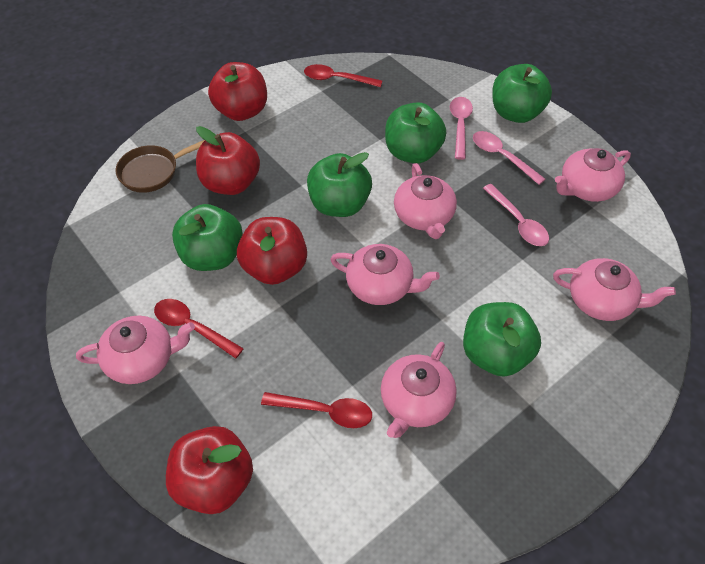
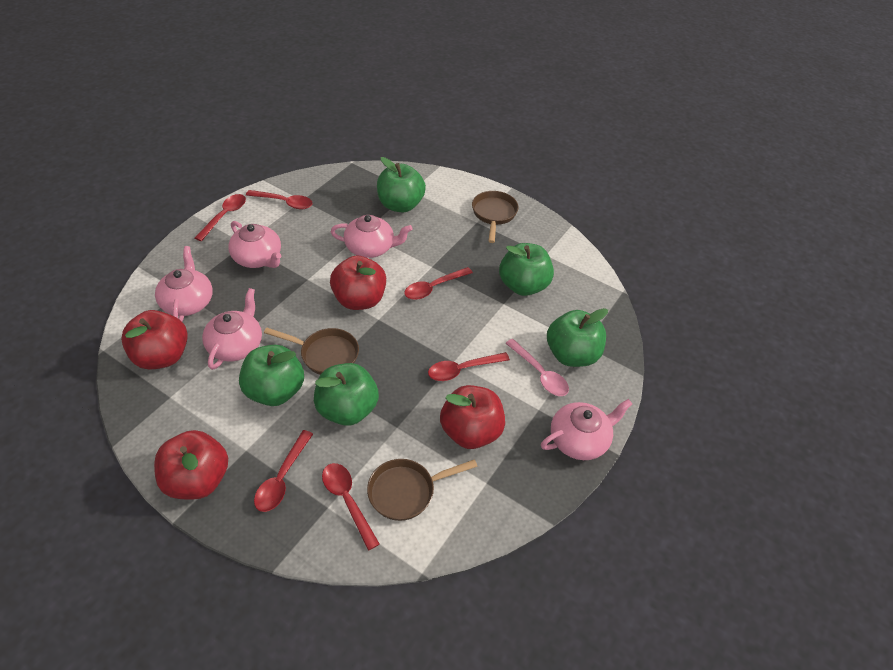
brown pan: 1 -> 3
pink spoon: 3 -> 1
pink teapot: 6 -> 5
red spoon: 3 -> 6

